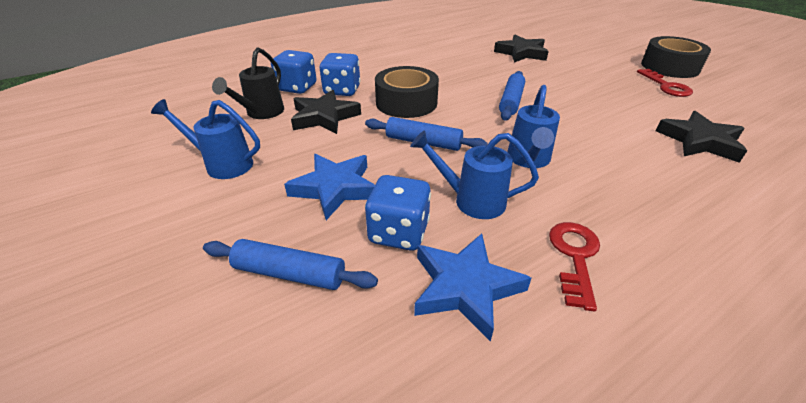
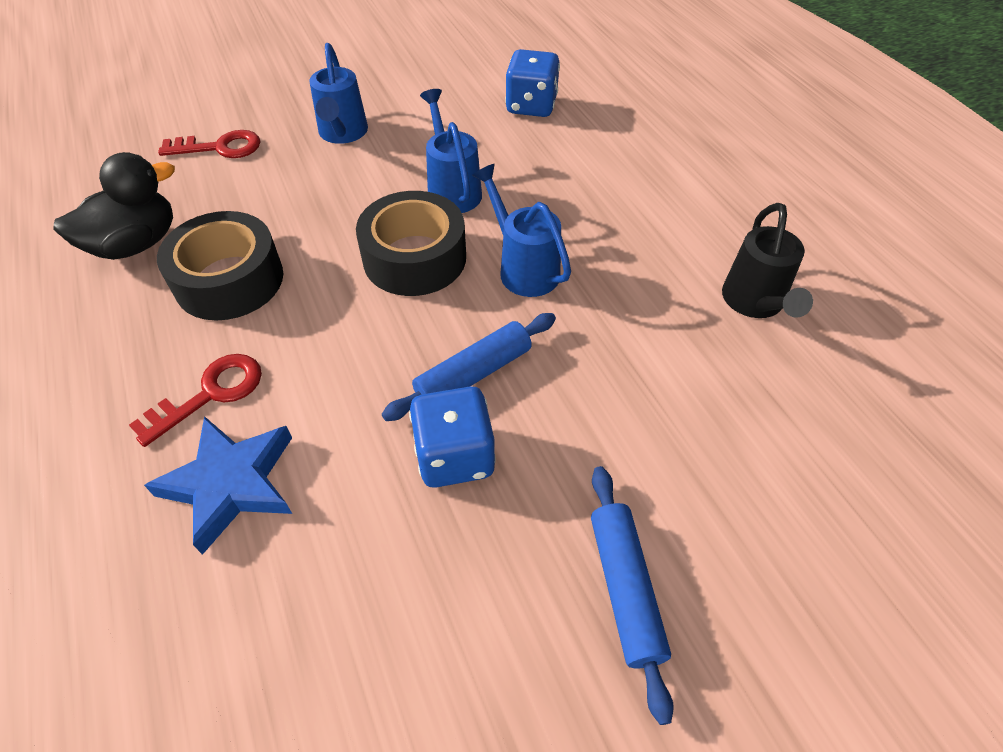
black duck: 0 -> 1
black star: 3 -> 0
blue dice: 3 -> 2
blue rolling pin: 3 -> 2
blue star: 2 -> 1

